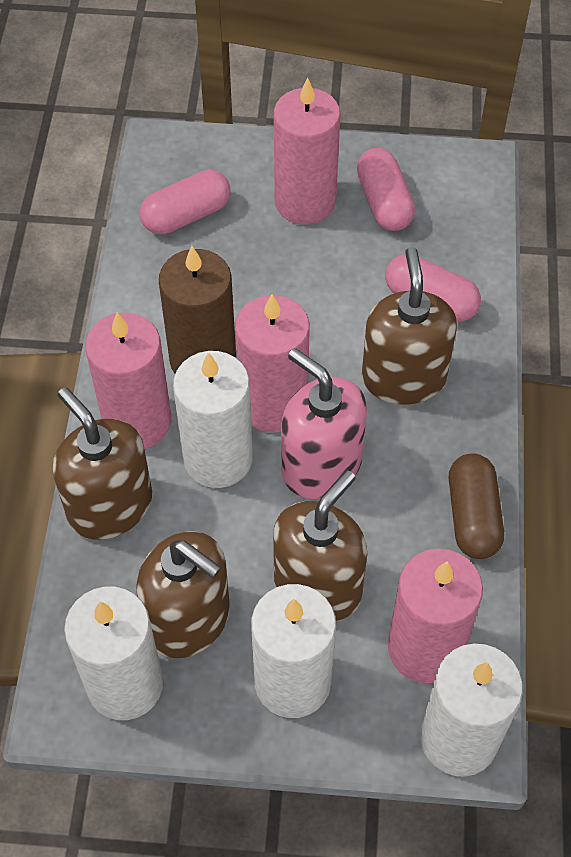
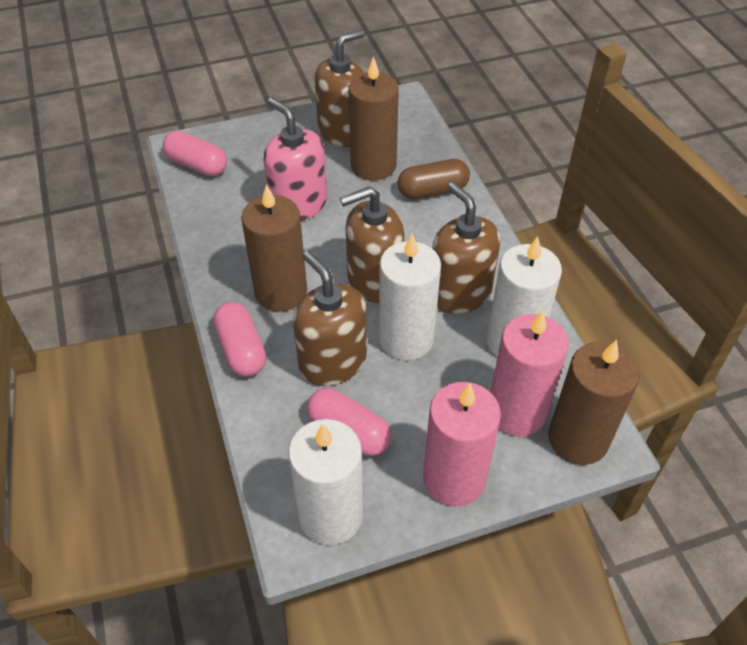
brown candle: 1 -> 3
pink candle: 4 -> 2
white candle: 4 -> 3

